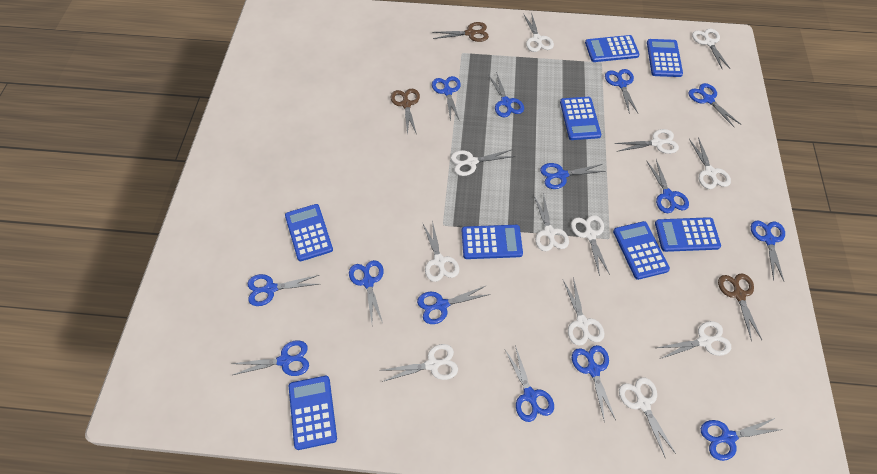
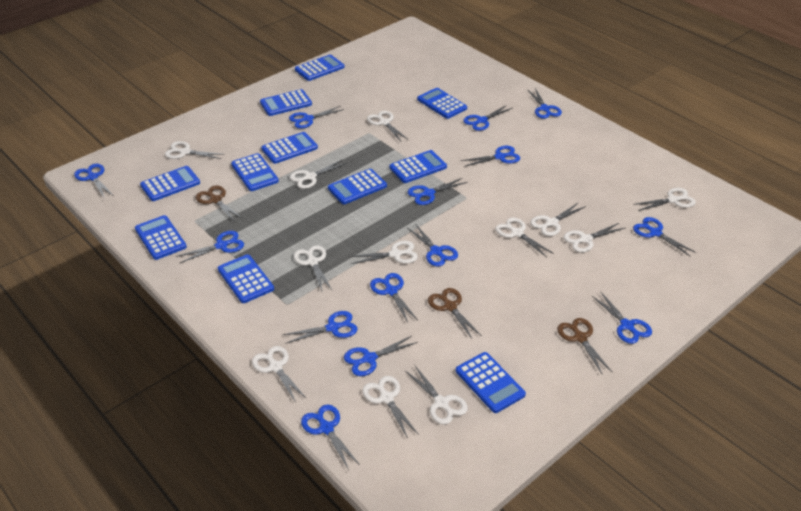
blue calculator: 8 -> 11

